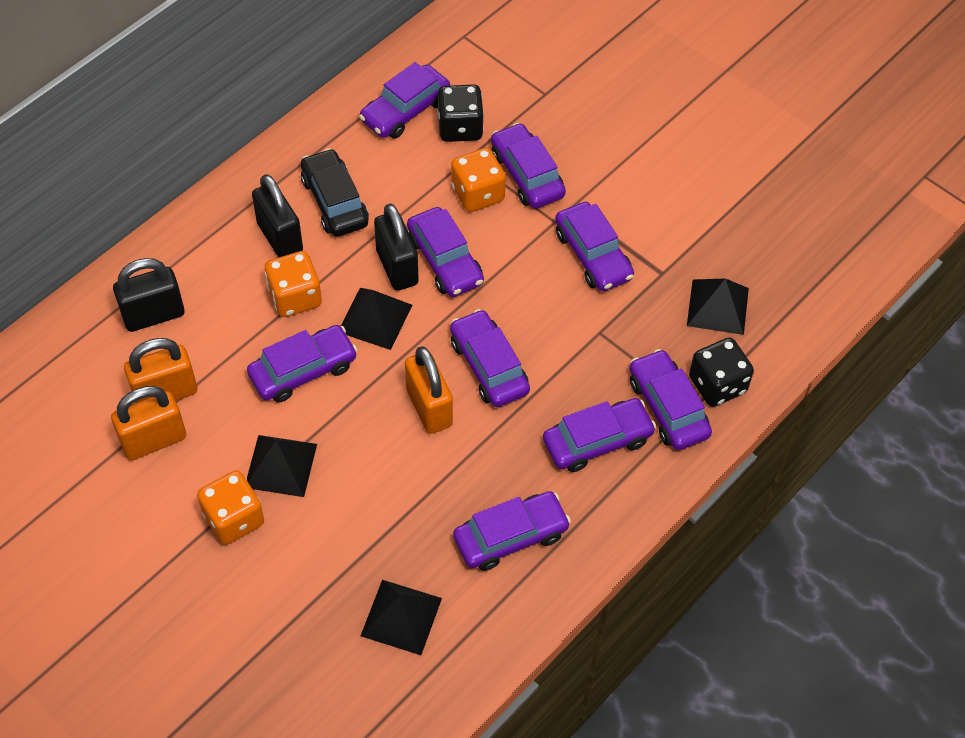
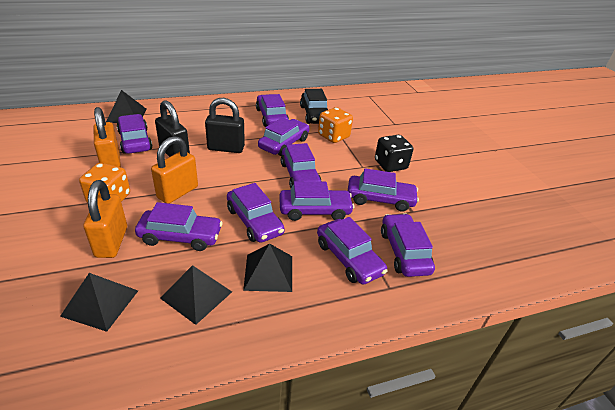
black dice: 2 -> 1
black padlock: 3 -> 2
orange dice: 3 -> 2
purple car: 9 -> 10

